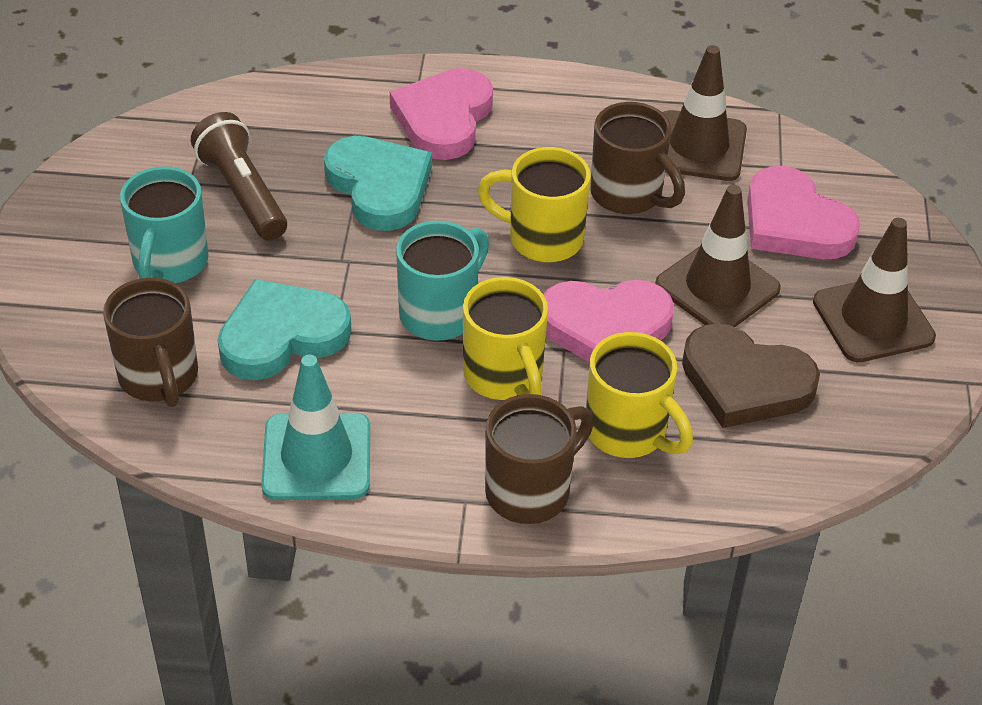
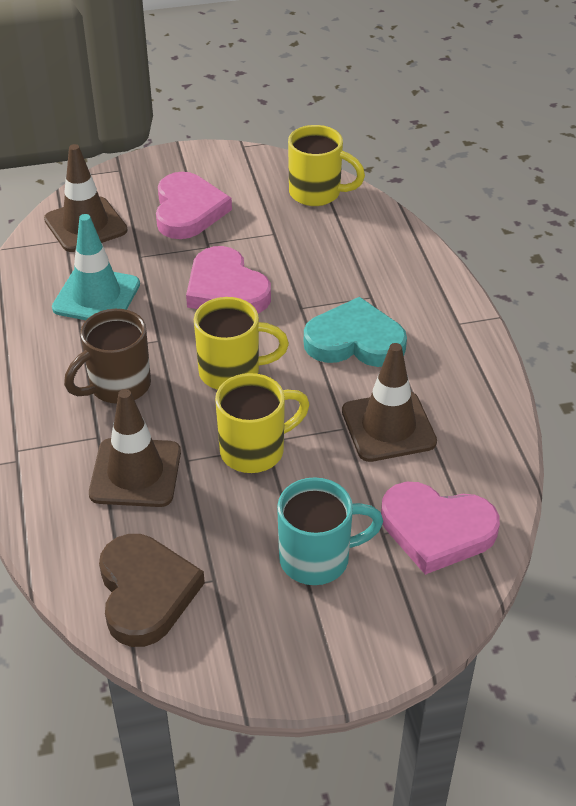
brown flashlight: 1 -> 0
brown mug: 3 -> 1
turquoise heart: 2 -> 1
turquoise mug: 2 -> 1

